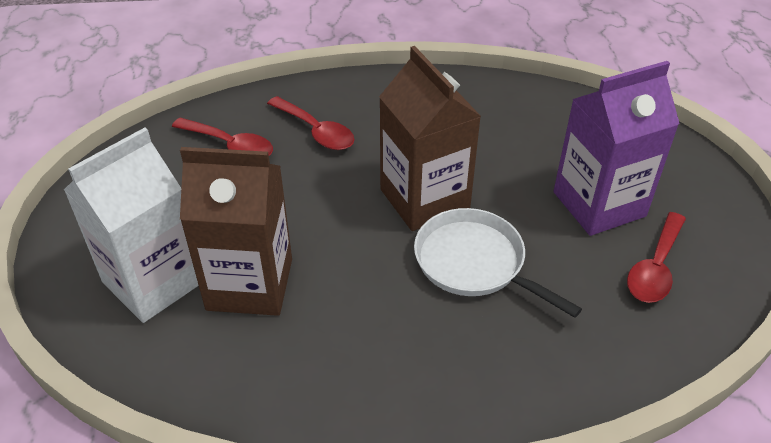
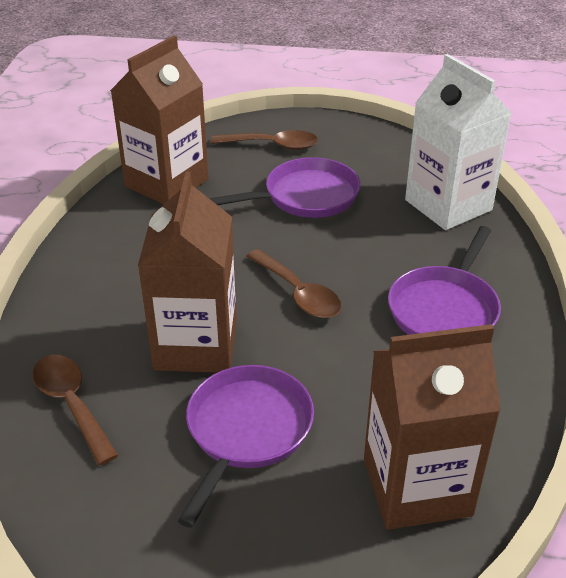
brown carton: 2 -> 3
brown spoon: 0 -> 3
purple carton: 1 -> 0
purple pan: 0 -> 3
red spoon: 3 -> 0
white pan: 1 -> 0

